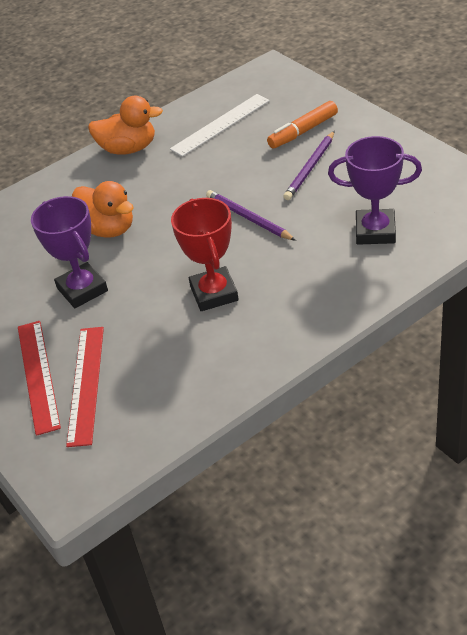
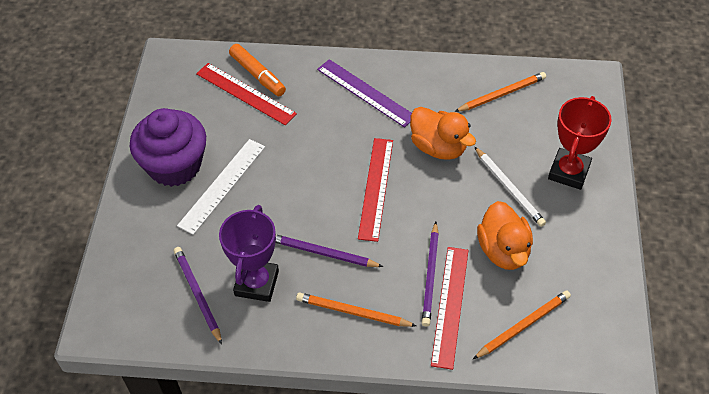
orange pencil: 0 -> 3
purple cupcake: 0 -> 1
purple pencil: 2 -> 3
purple ruler: 0 -> 1
purple trophy: 2 -> 1
red ruler: 2 -> 3
white pencil: 0 -> 1

